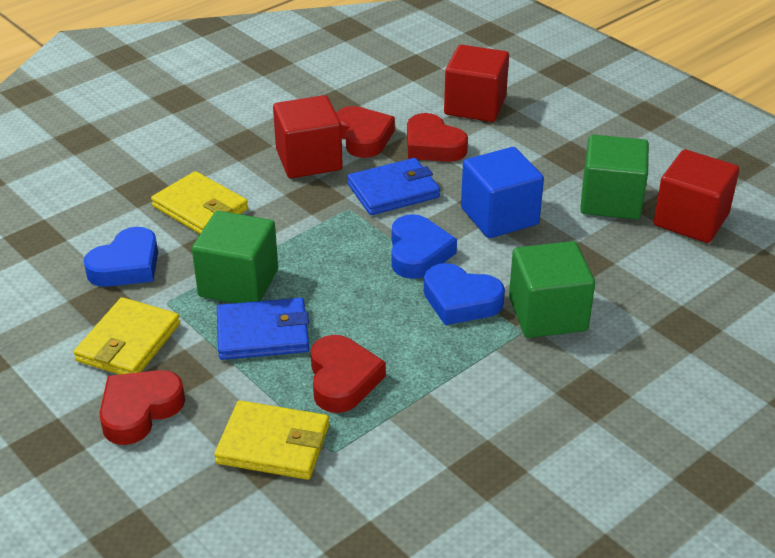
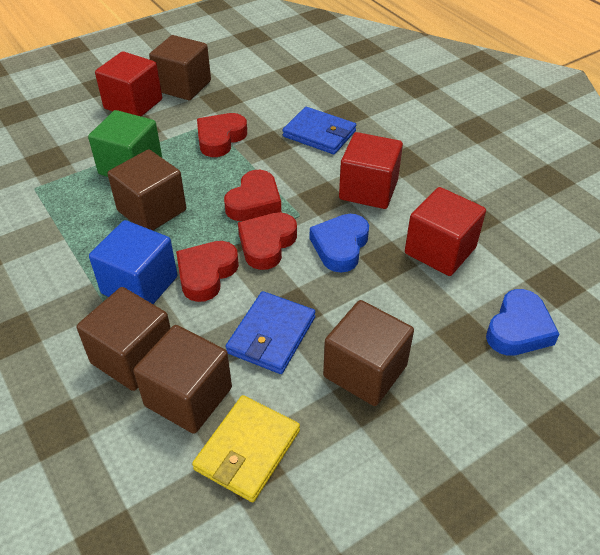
blue heart: 3 -> 2
brown cube: 0 -> 5
green cube: 3 -> 1
yellow wallet: 3 -> 1

